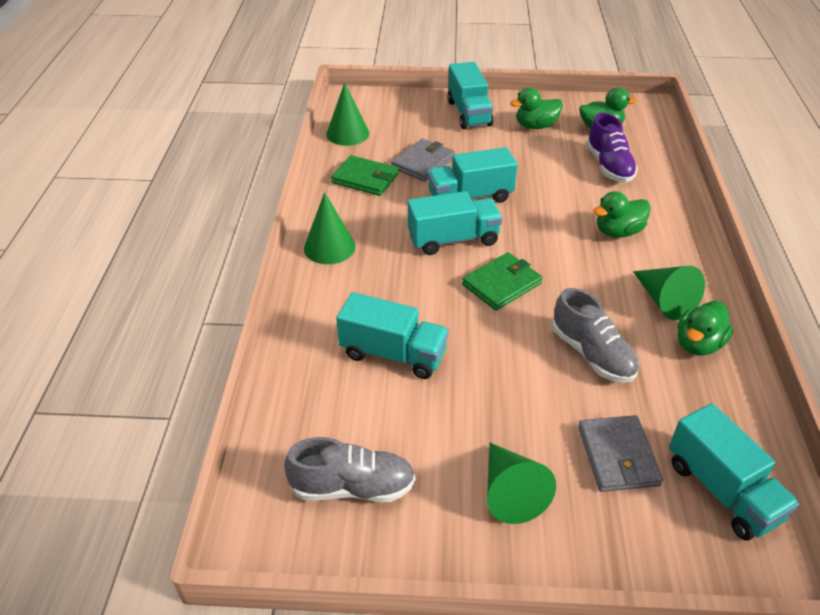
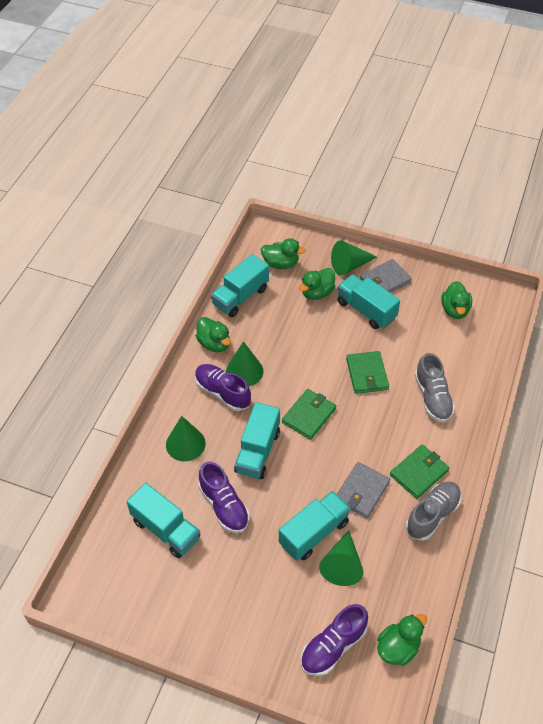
green duck: 4 -> 5
green wallet: 2 -> 3
purple shoe: 1 -> 3

